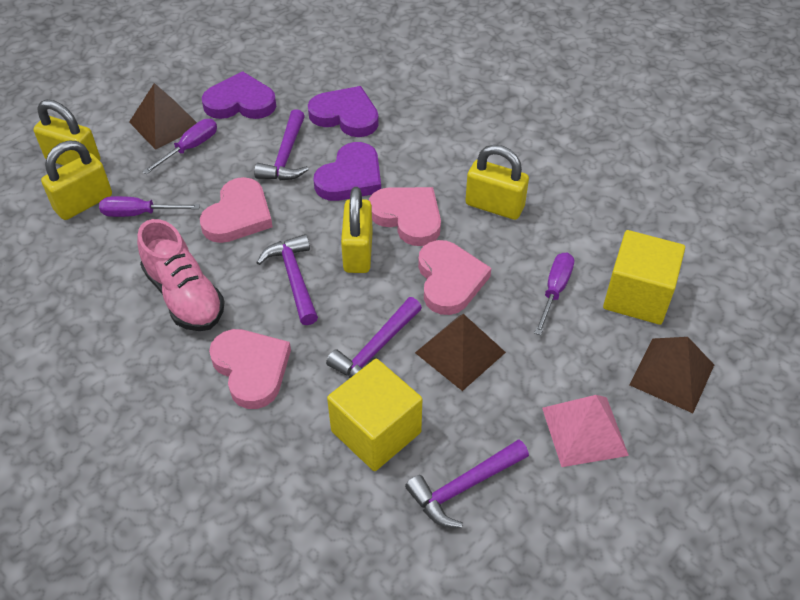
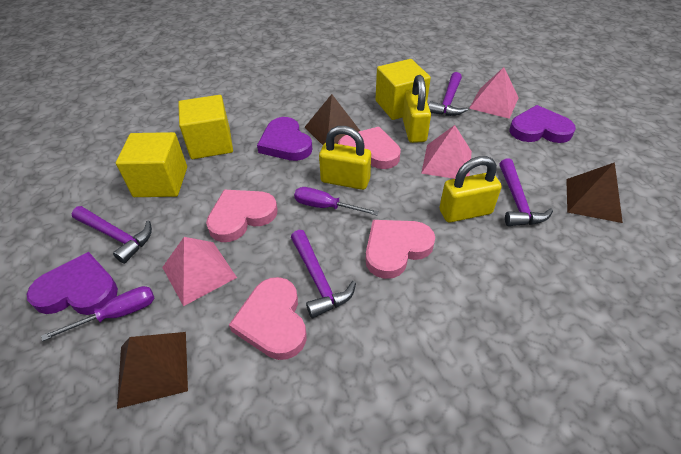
pink pyramid: 1 -> 3
pink shoe: 1 -> 0
purple screwdriver: 3 -> 2
yellow cube: 2 -> 3
yellow padlock: 4 -> 3

